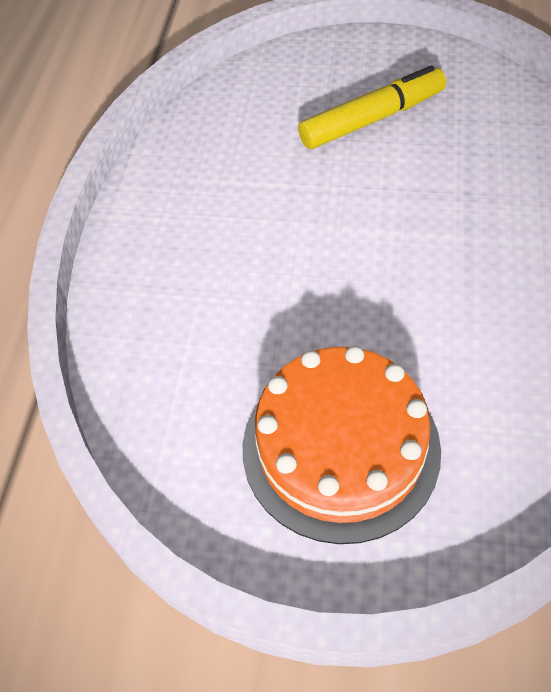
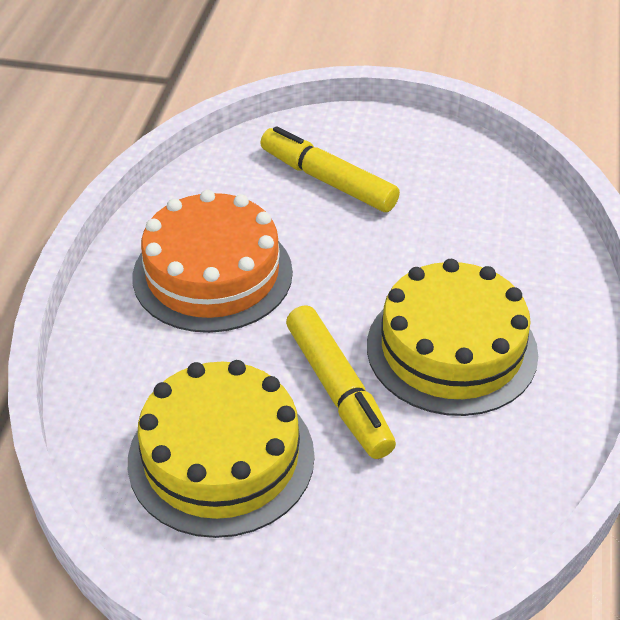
yellow cake: 0 -> 2
yellow marker: 1 -> 2

